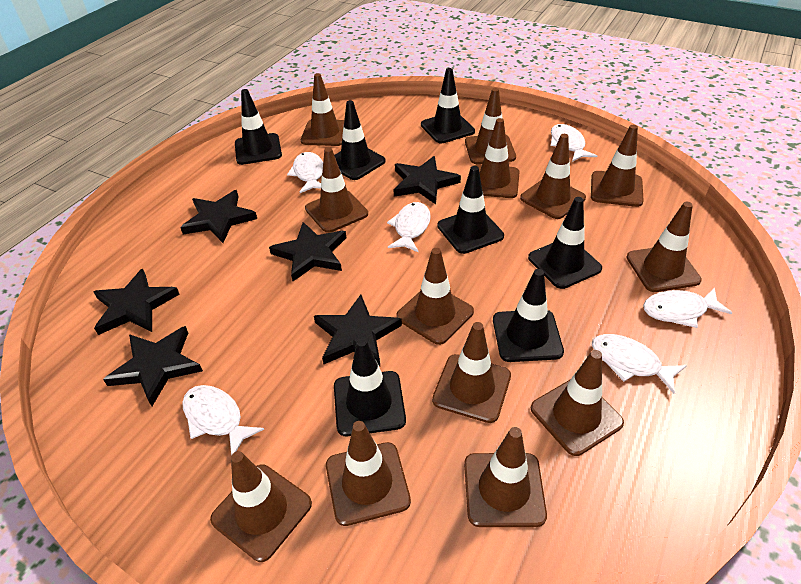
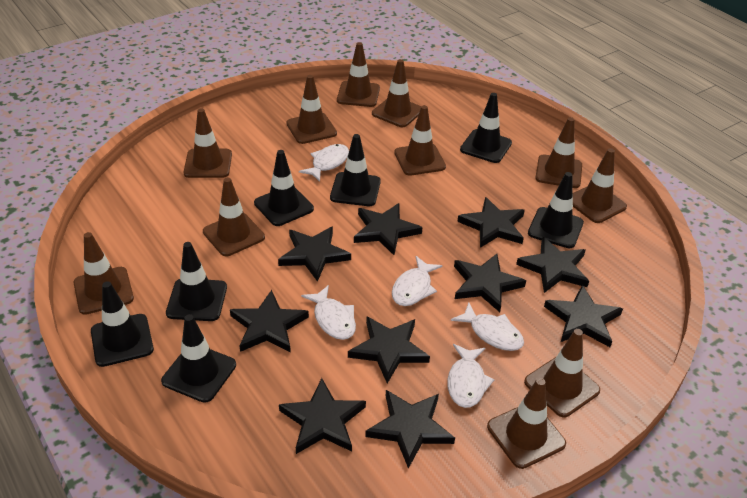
black star: 6 -> 10
brown traffic cone: 13 -> 11
white fish: 6 -> 5

